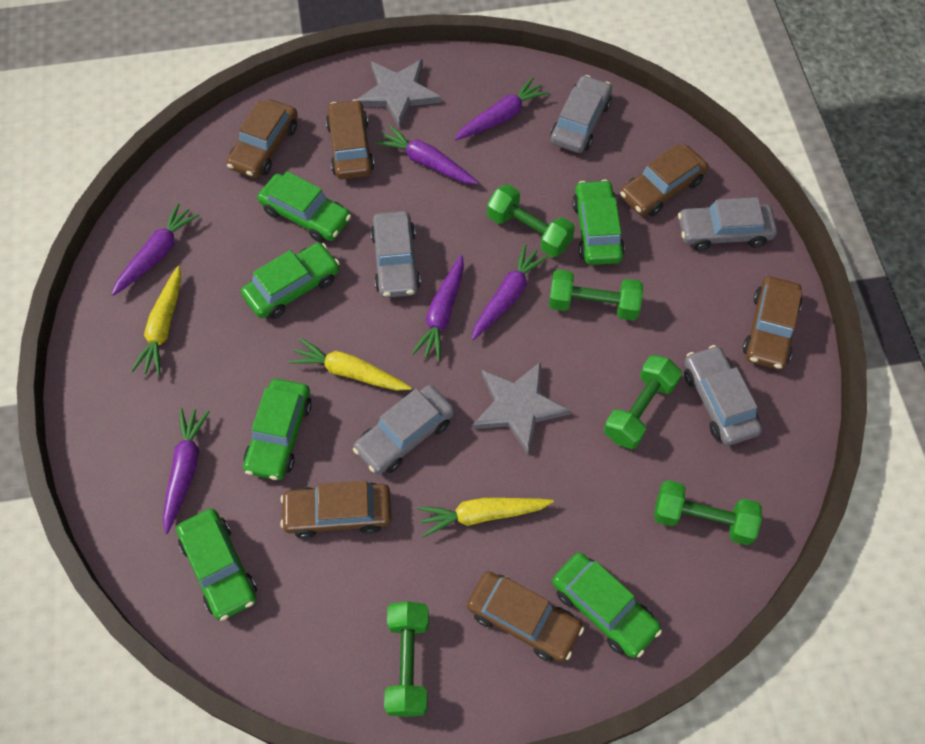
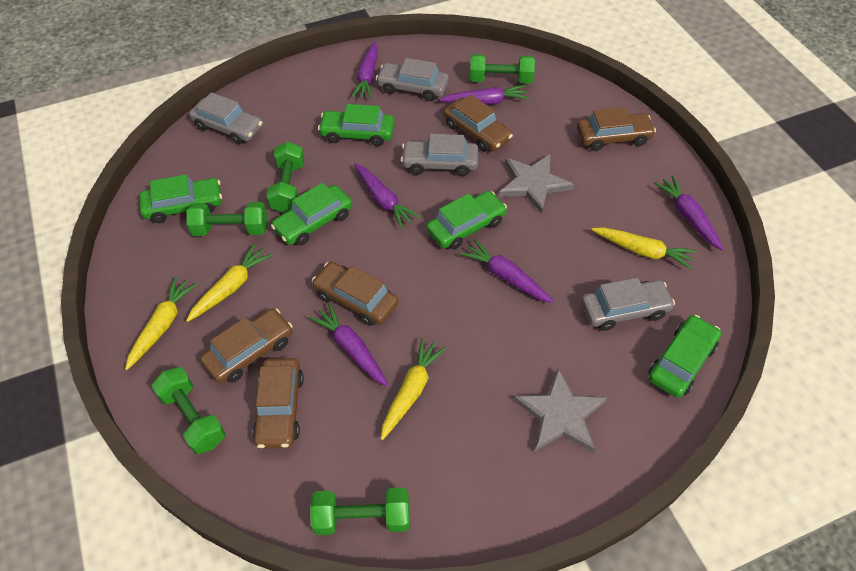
brown car: 6 -> 5
green car: 6 -> 5
grey car: 5 -> 4
yellow carrot: 3 -> 4

